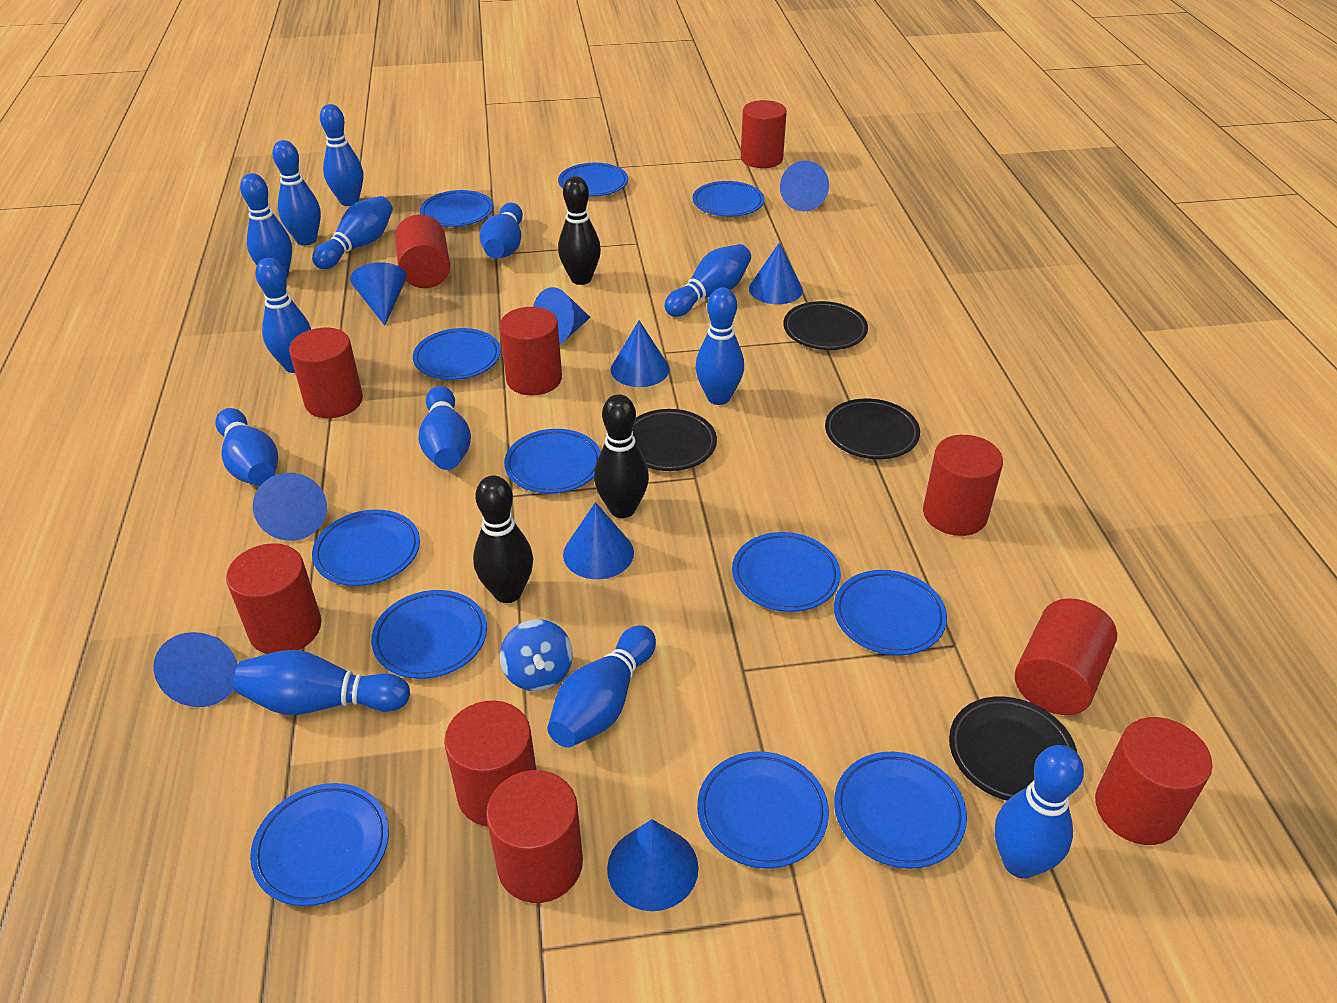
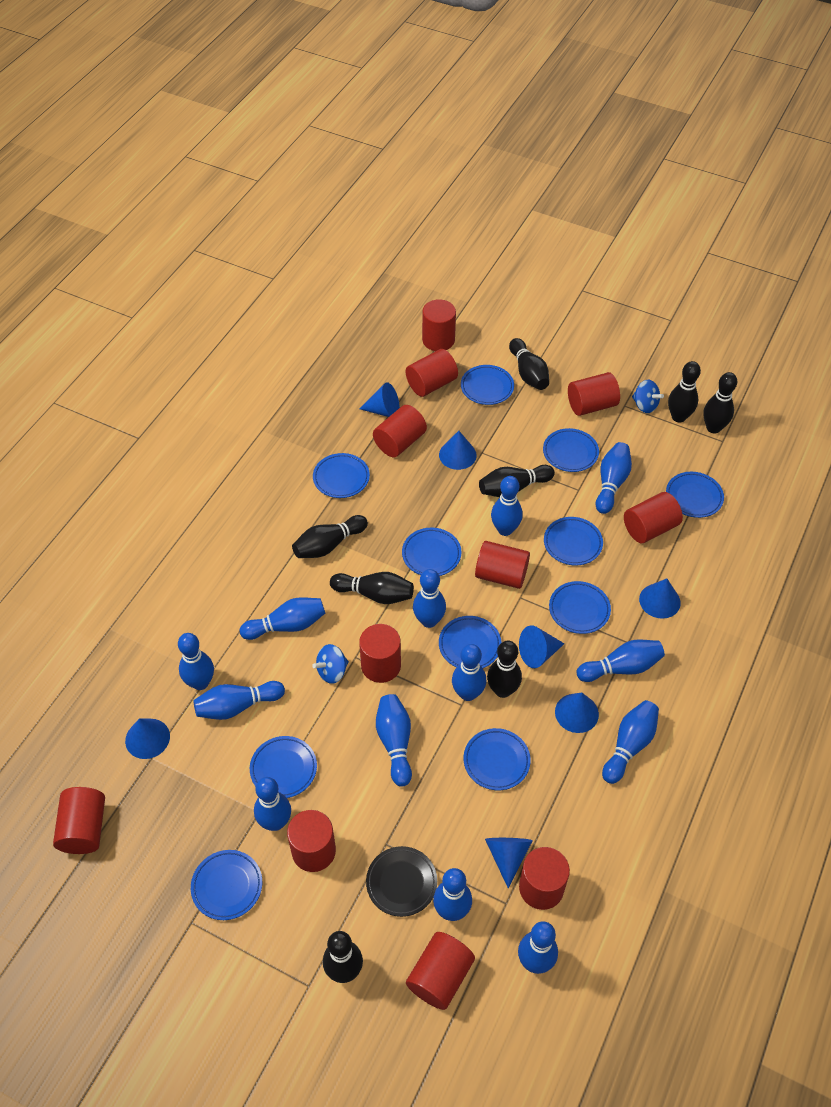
black bowling pin: 3 -> 8
black plate: 4 -> 1
blue cone: 9 -> 7
blue plate: 12 -> 11
blue spinning top: 1 -> 2
red cylinder: 10 -> 11

